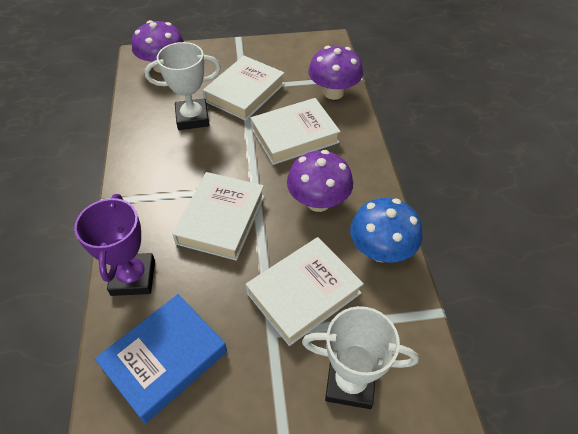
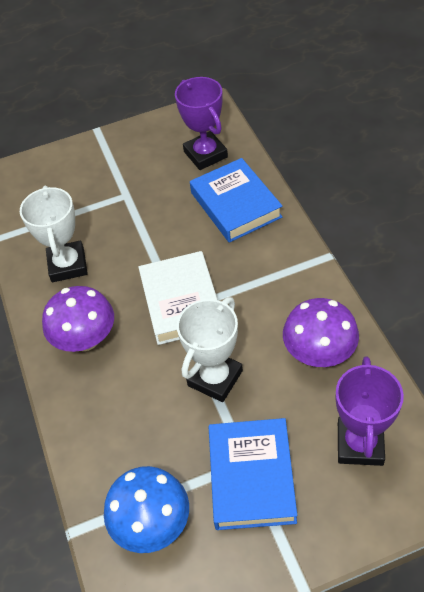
blue book: 1 -> 2
purple mushroom: 3 -> 2
purple trophy: 1 -> 2
white book: 4 -> 1

